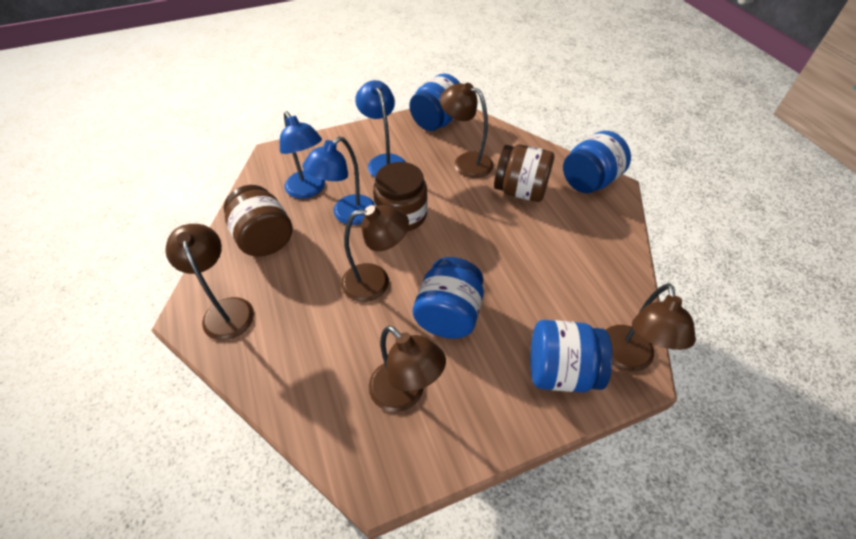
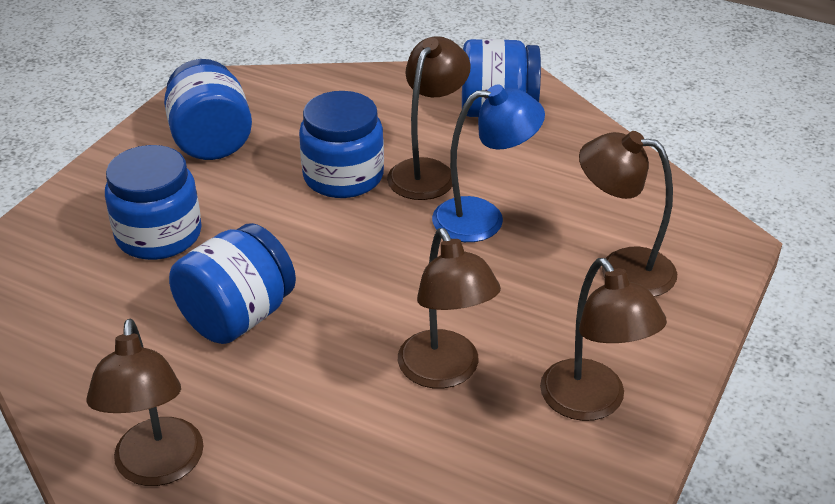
blue jar: 4 -> 5
blue lamp: 3 -> 1
brown jar: 3 -> 0

